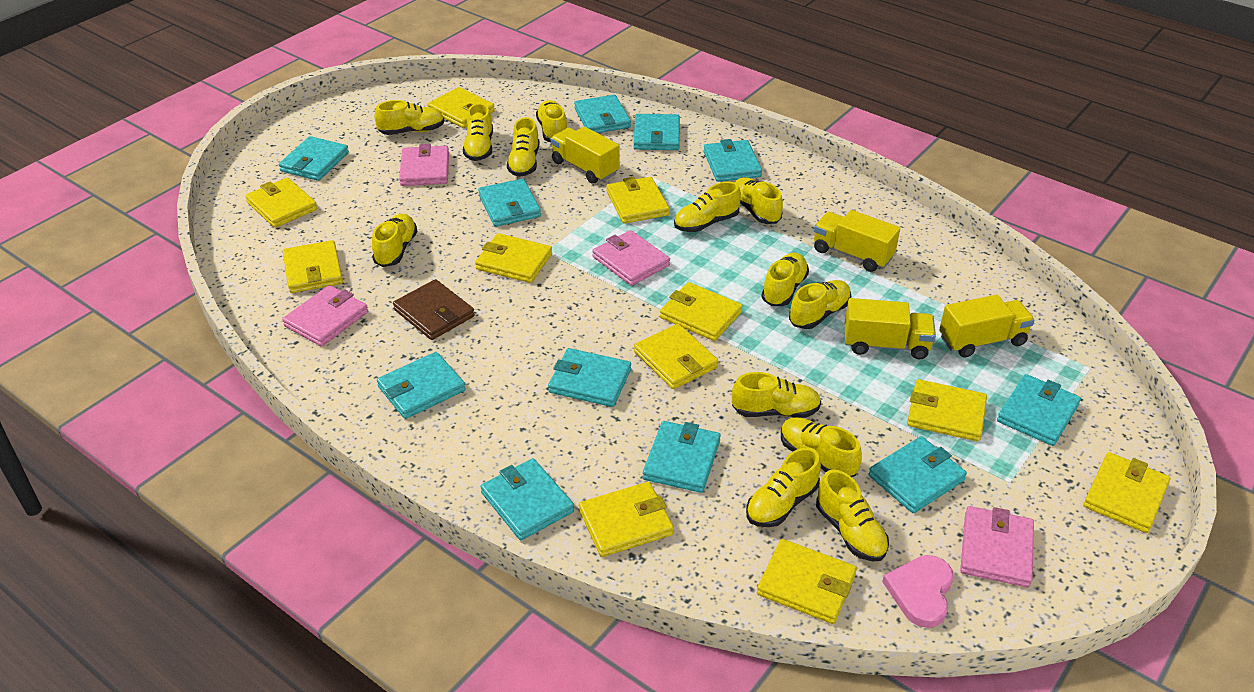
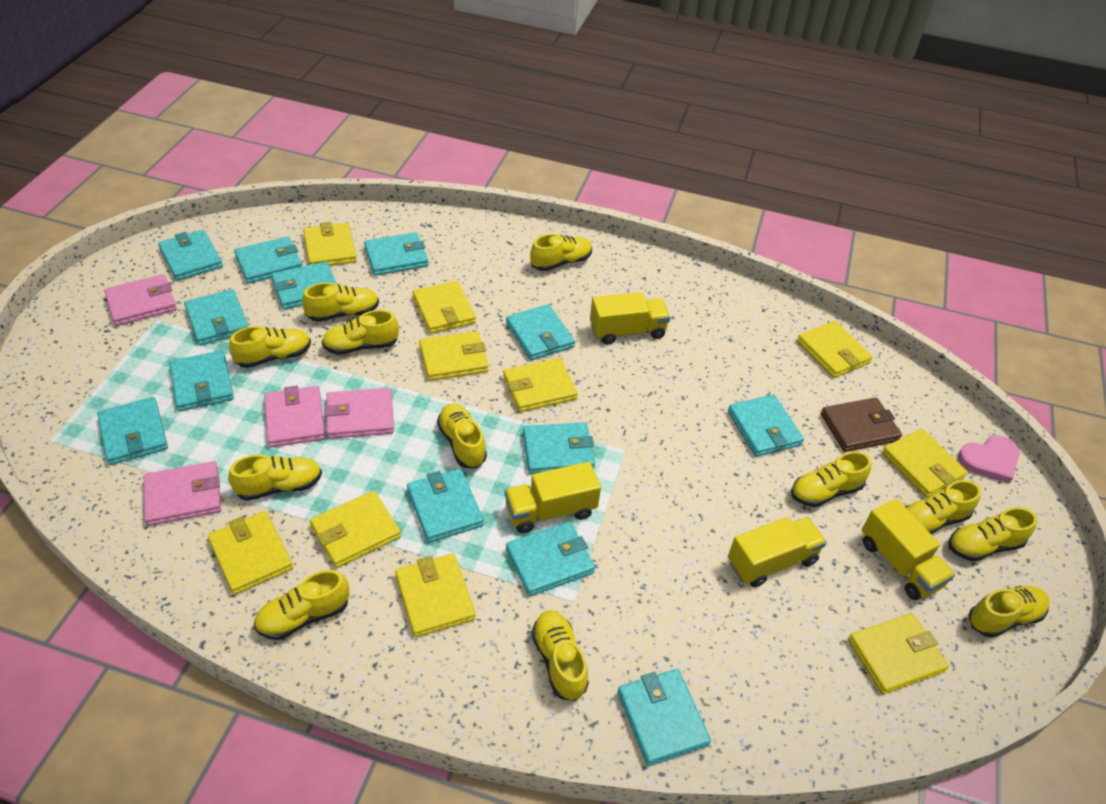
turquoise wallet: 11 -> 13
yellow shoe: 13 -> 12
yellow wallet: 11 -> 10

